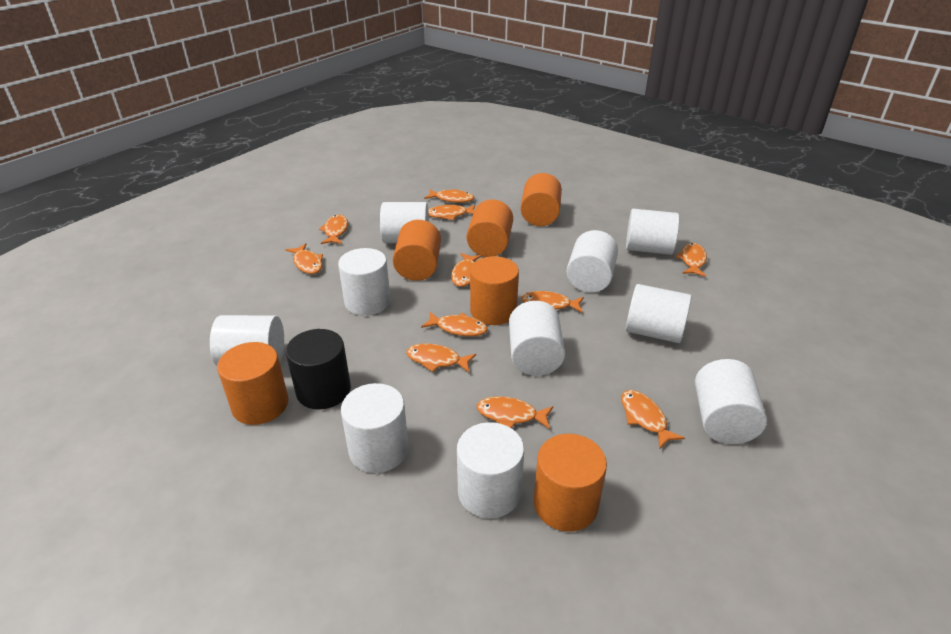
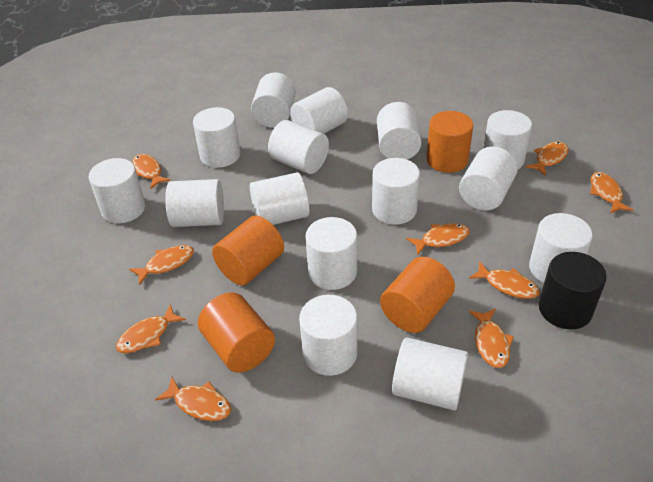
orange cylinder: 6 -> 4
orange fish: 11 -> 9
white cylinder: 10 -> 15

